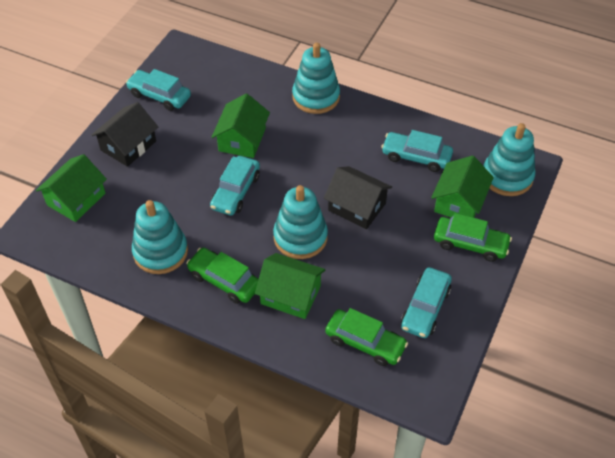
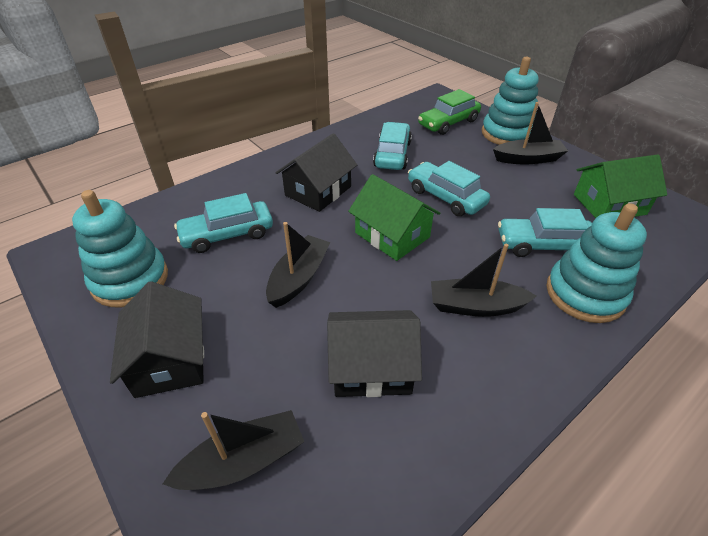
black boat: 0 -> 4
black house: 2 -> 3
green car: 3 -> 1
green house: 4 -> 2
turquoise stacking toy: 4 -> 3

